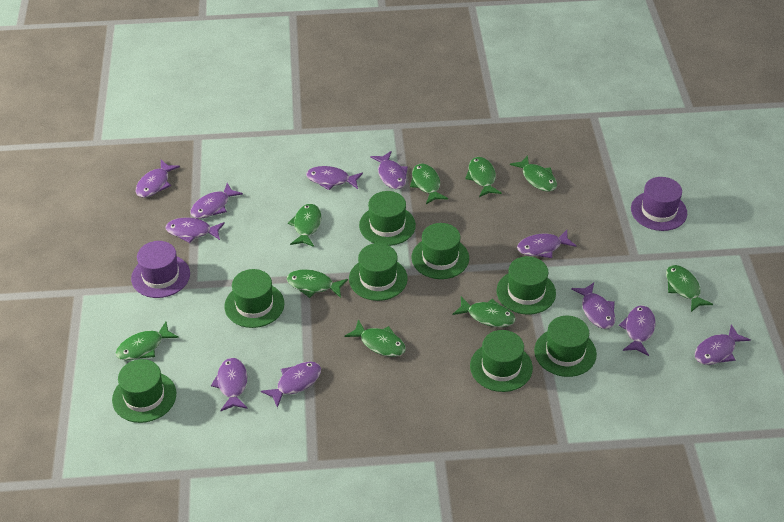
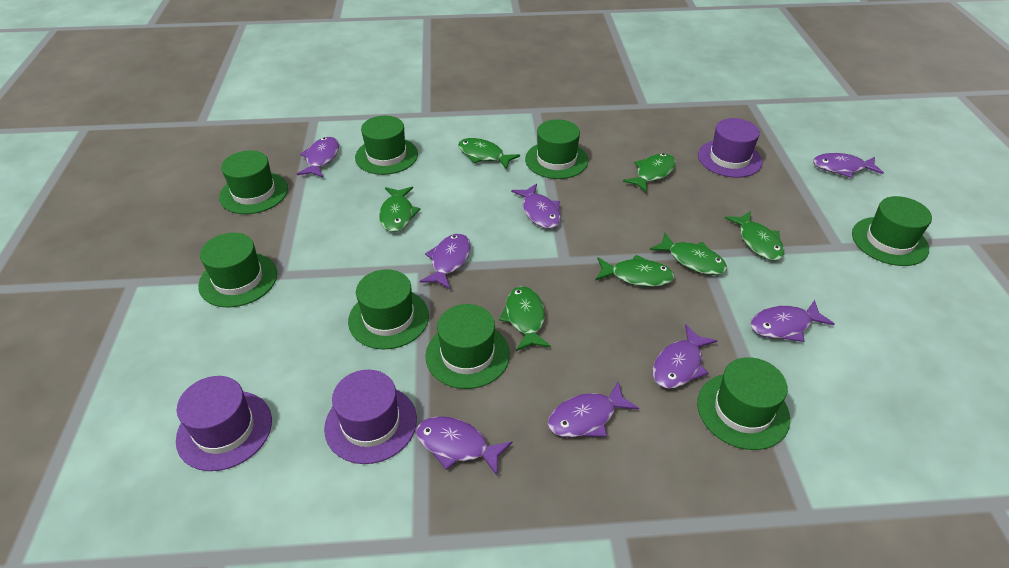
green fish: 9 -> 7
purple fish: 11 -> 8
purple hat: 2 -> 3

